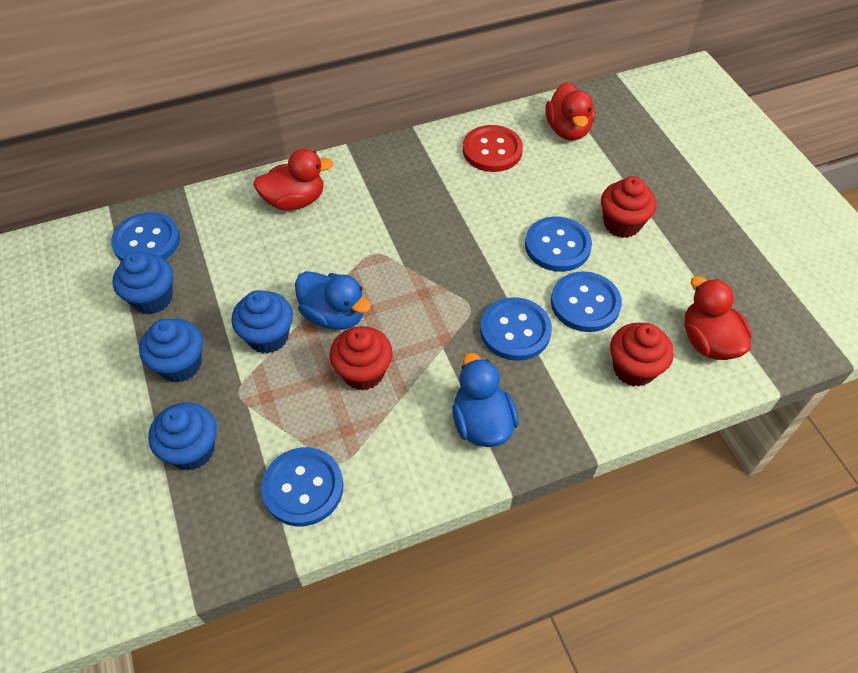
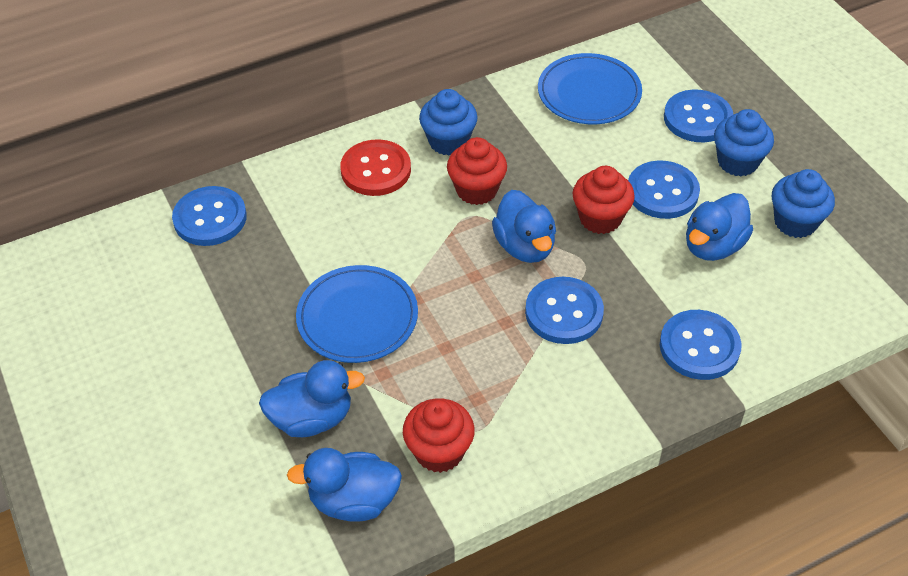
blue cupcake: 4 -> 3
blue duck: 2 -> 4
blue plate: 0 -> 2
red duck: 3 -> 0

